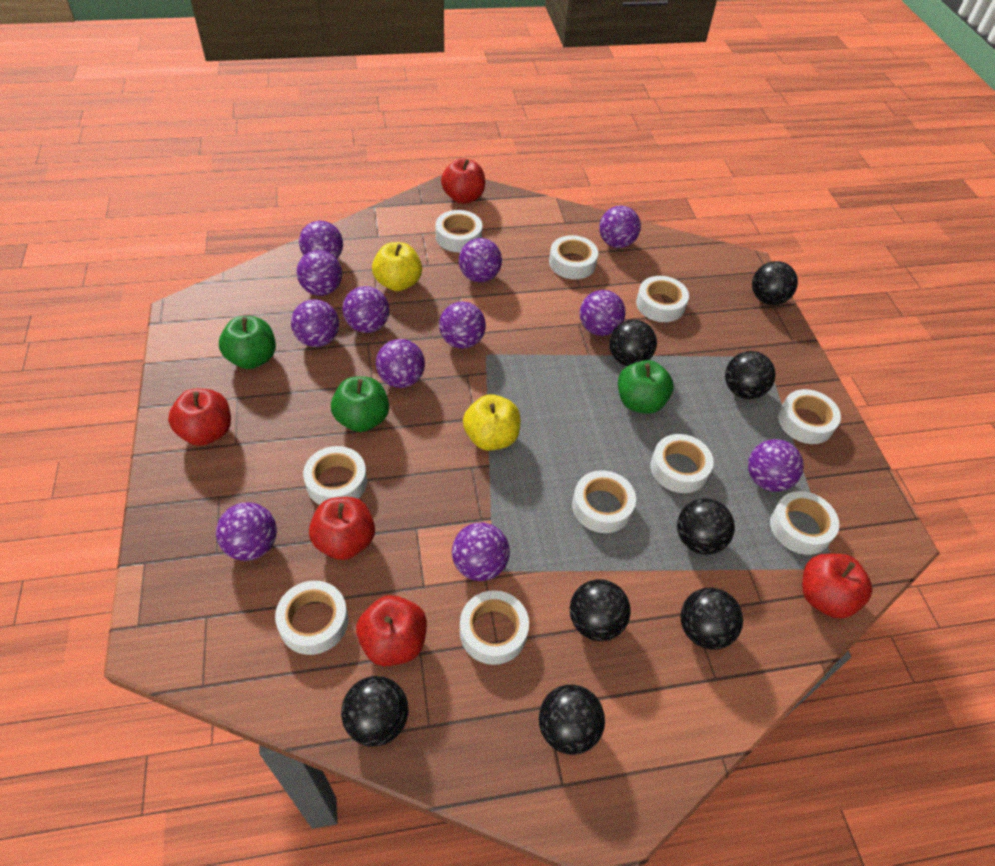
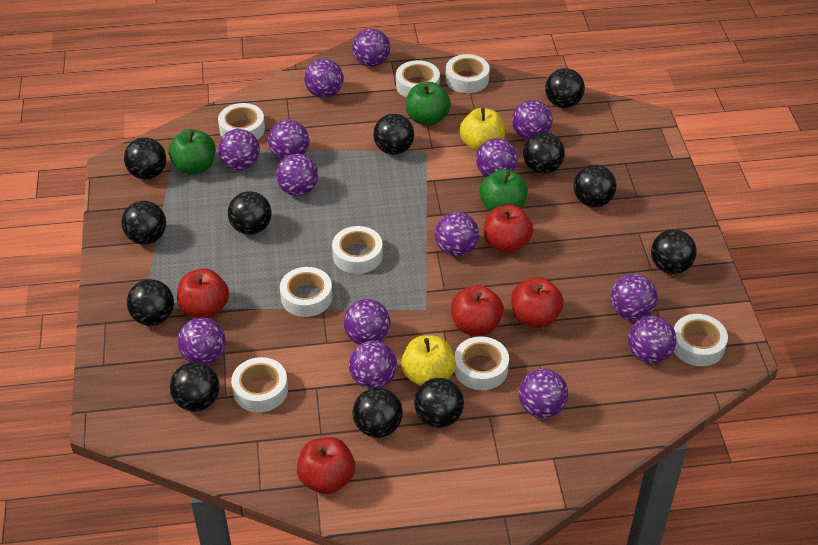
black ball: 8 -> 12
purple ball: 12 -> 14
white tape: 10 -> 8

